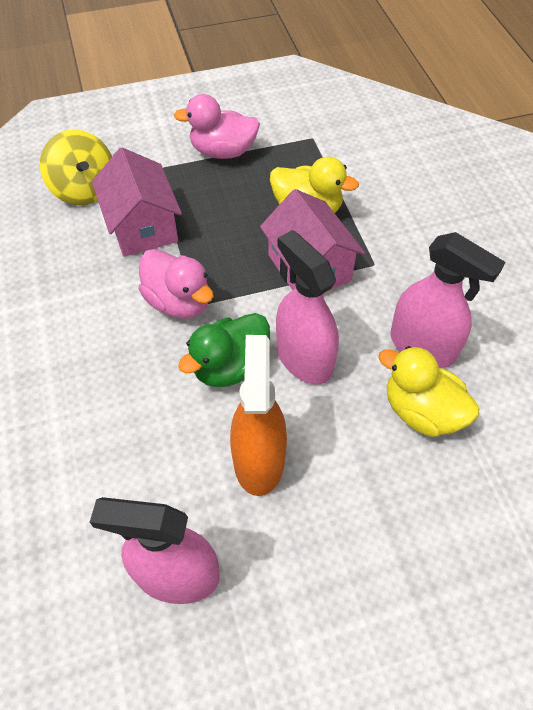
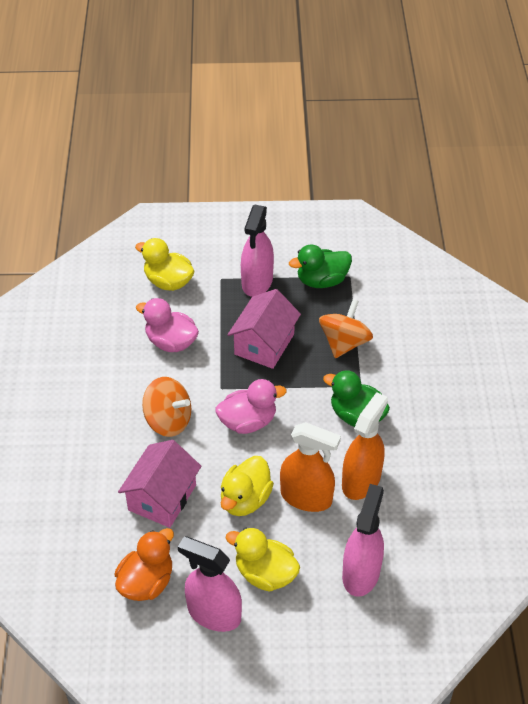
green duck: 1 -> 2
orange duck: 0 -> 1
orange spinning top: 0 -> 2
orange spray bottle: 1 -> 2
yellow duck: 2 -> 3
yellow spinning top: 1 -> 0

